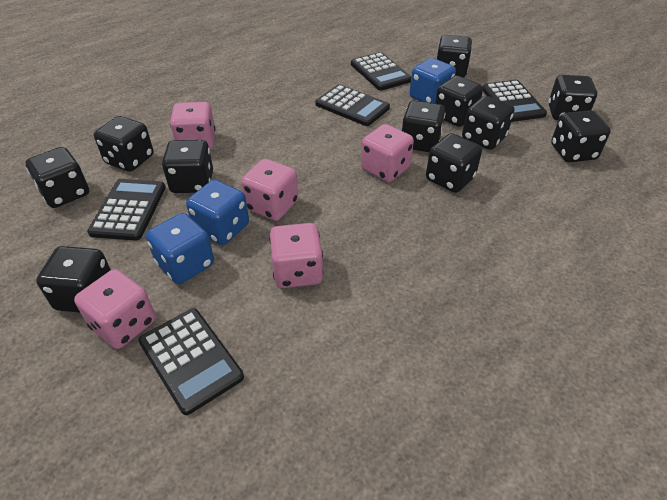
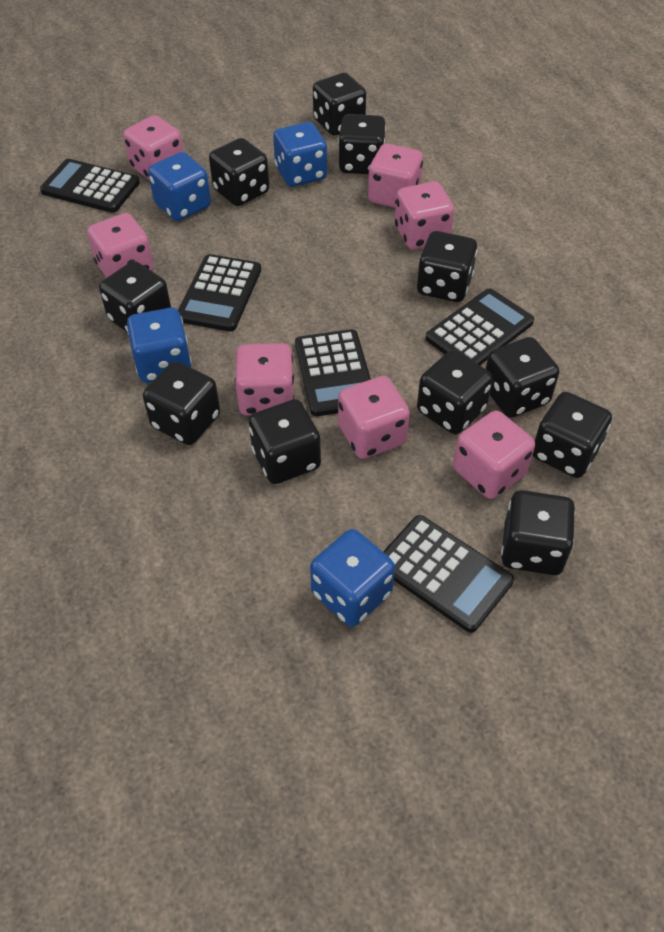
blue dice: 3 -> 4
pink dice: 5 -> 7

